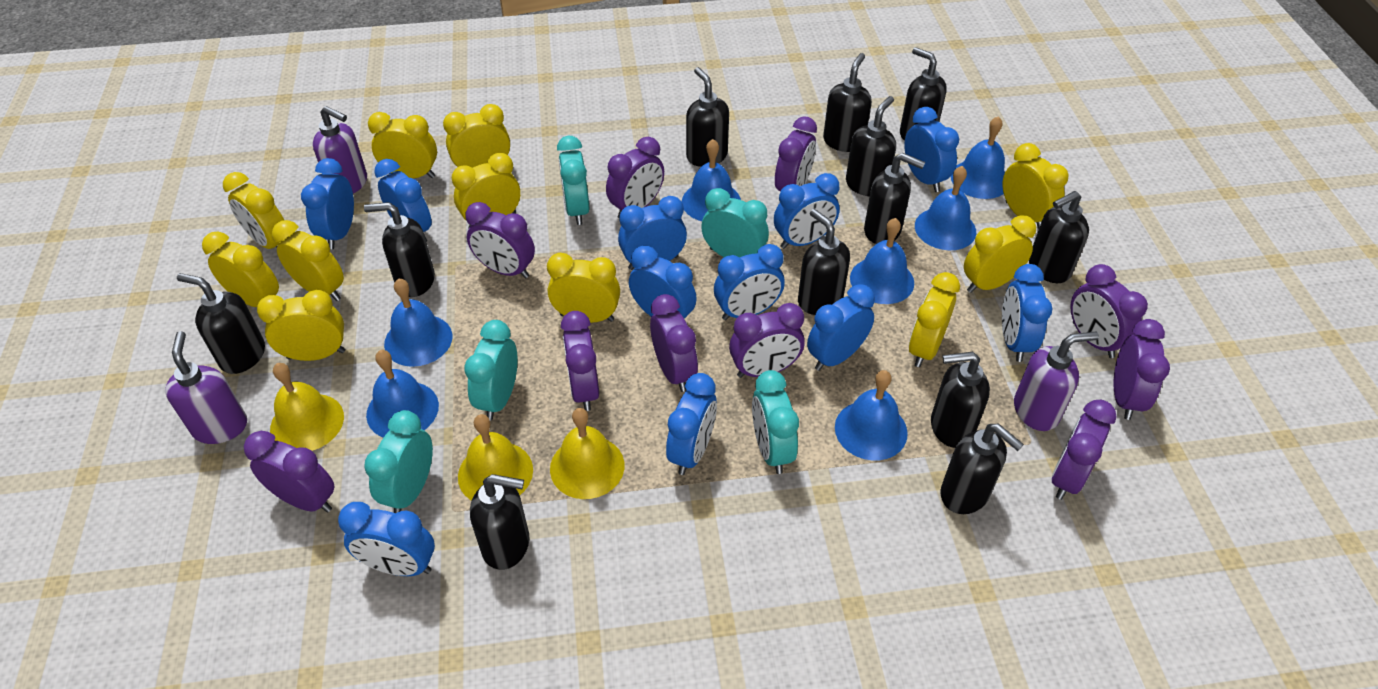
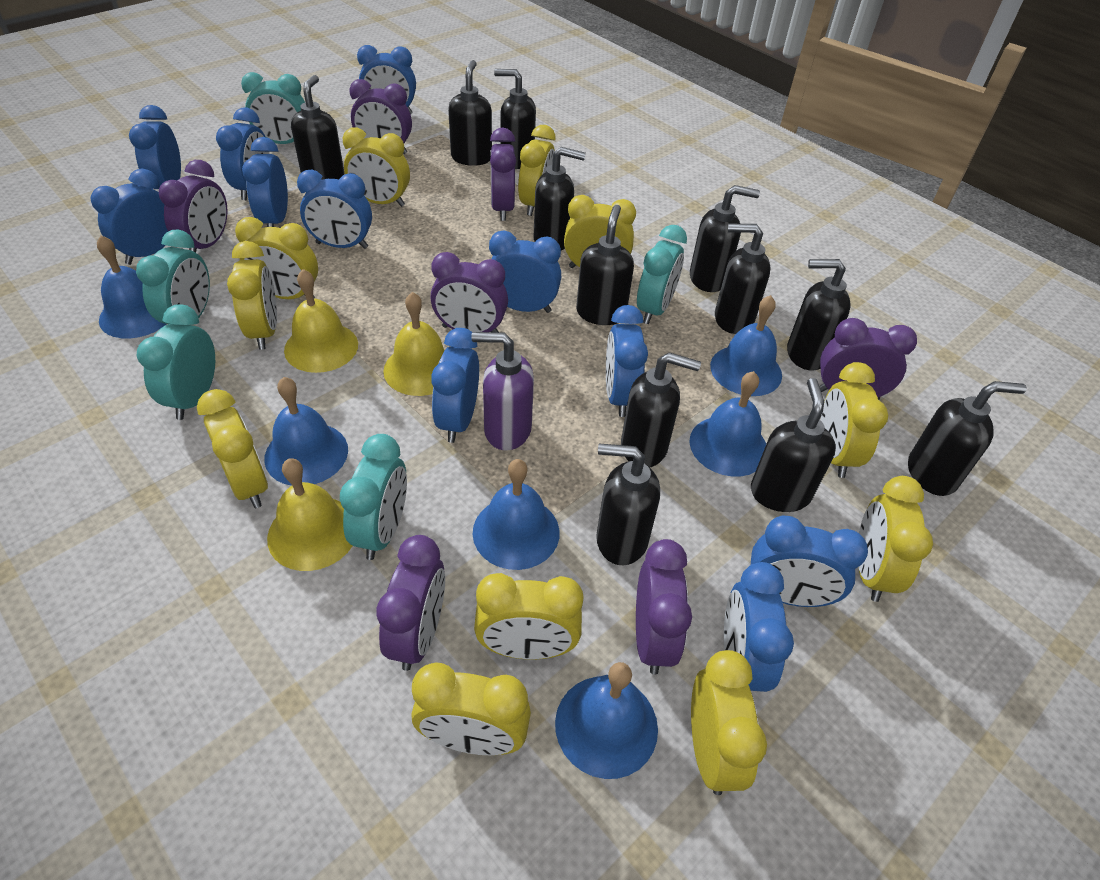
blue bell: 7 -> 6
purple clock: 10 -> 7
purple soap dispenser: 3 -> 1

